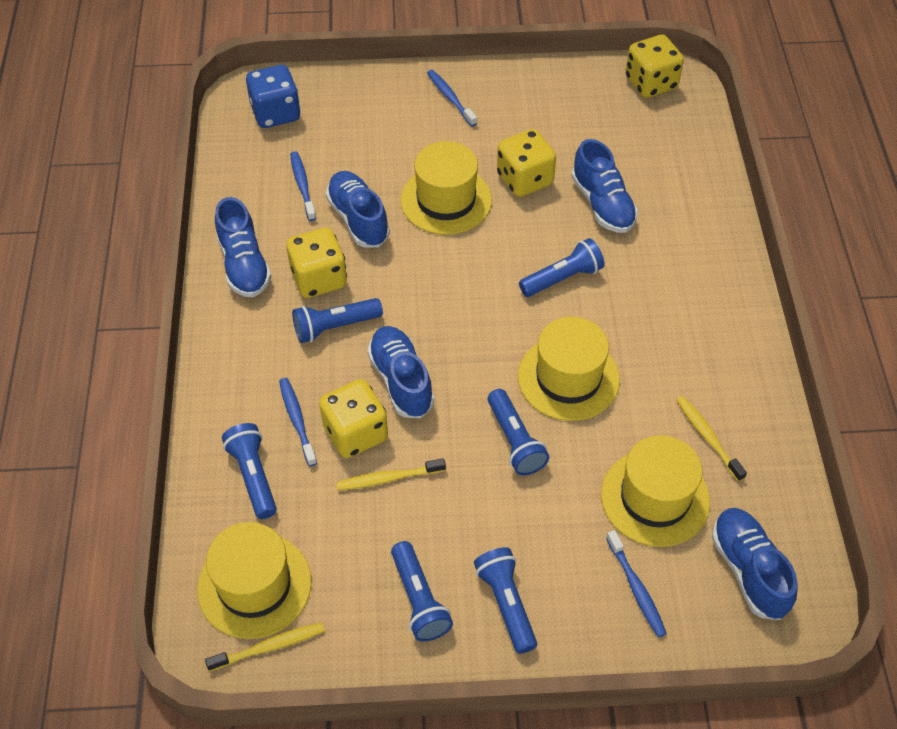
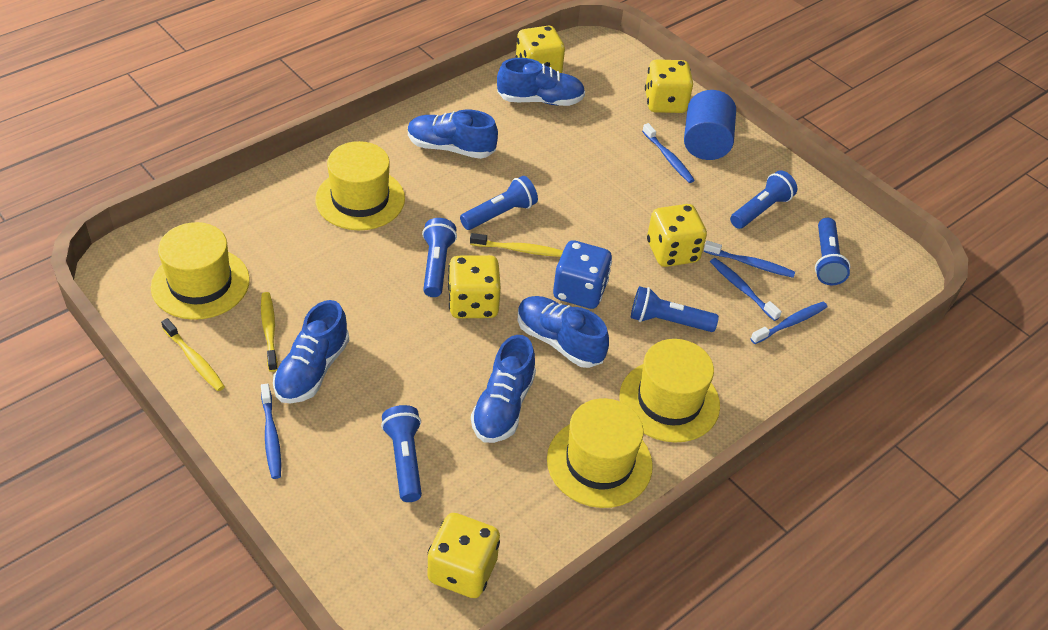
blue cylinder: 0 -> 1
blue toothbrush: 4 -> 5
yellow dice: 4 -> 5

